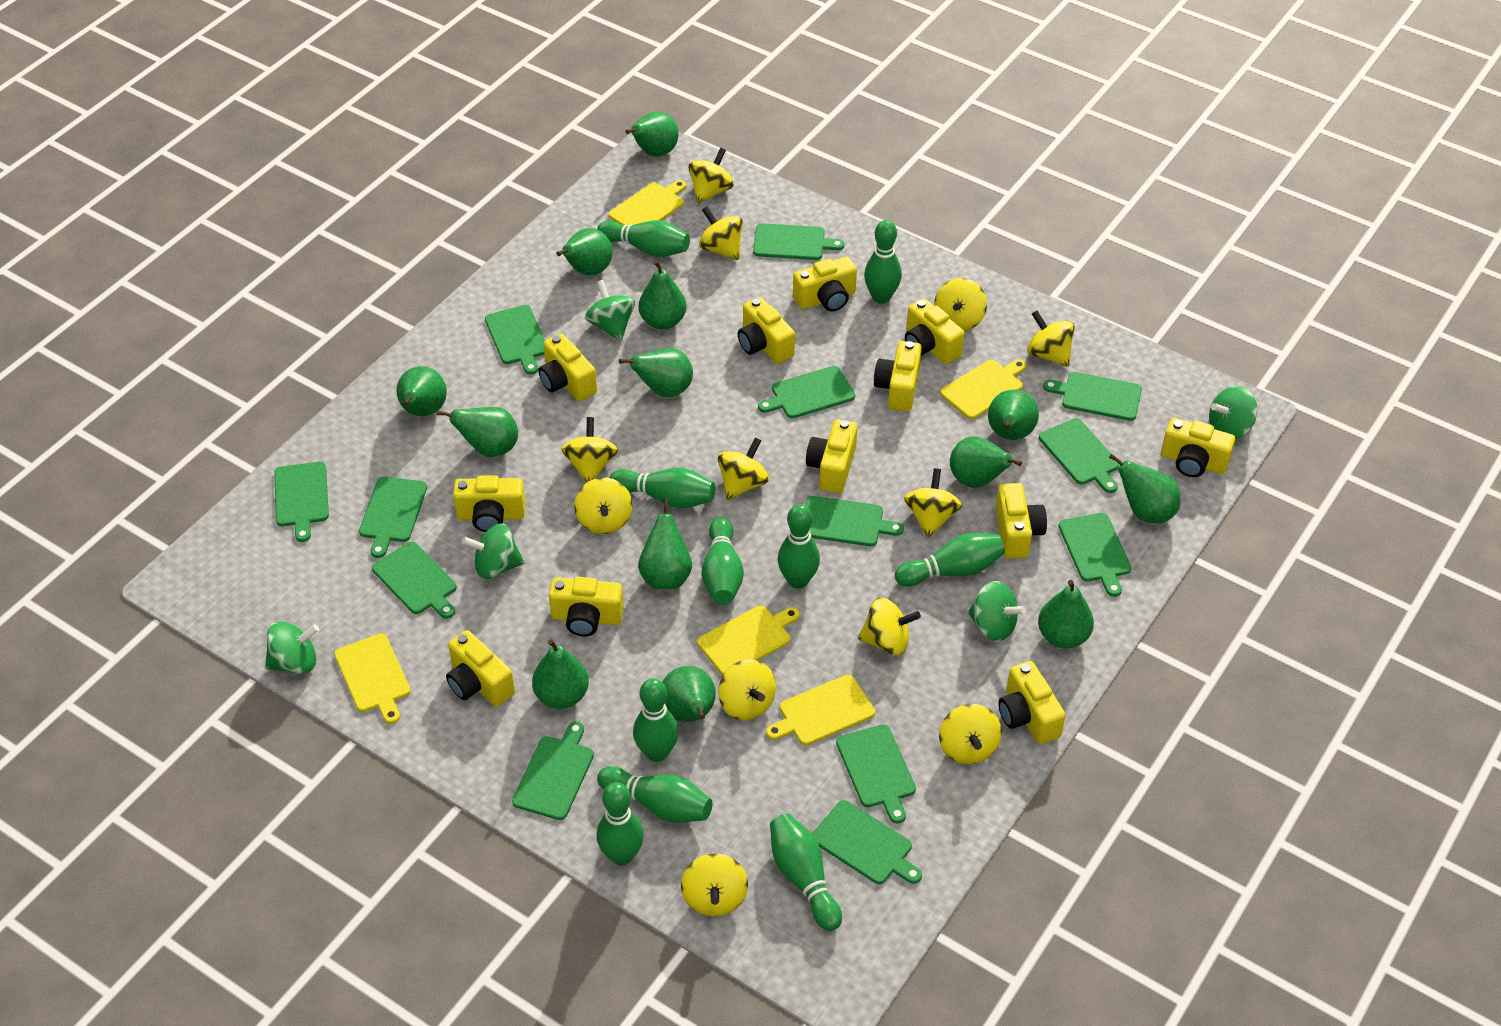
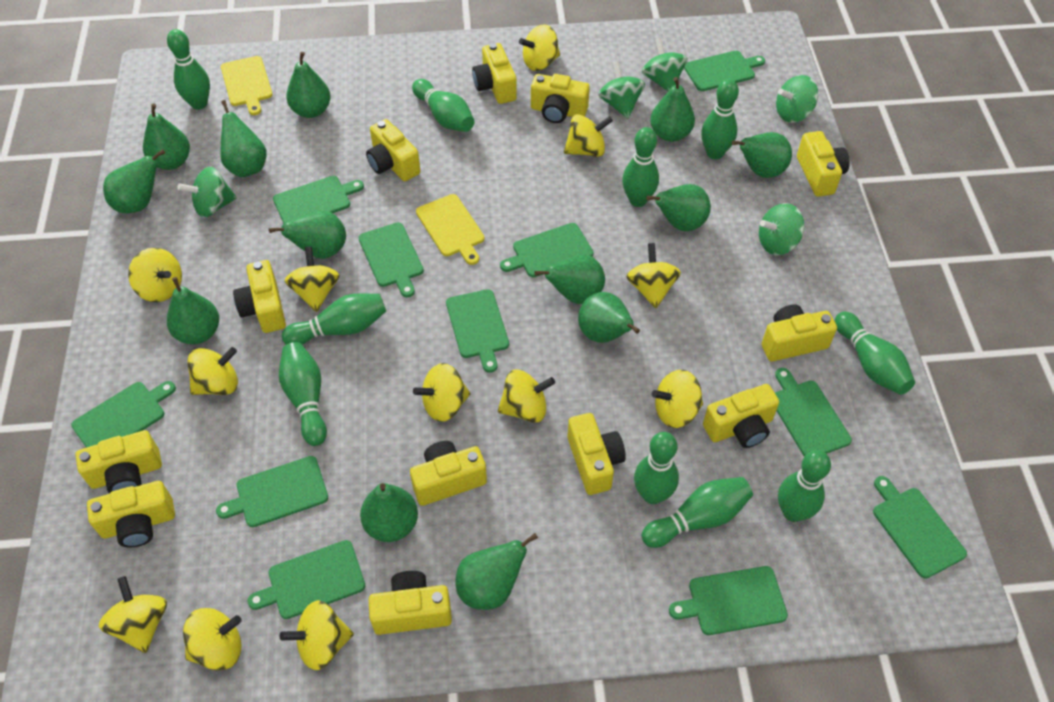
green cutting board: 13 -> 11
yellow cutting board: 5 -> 2

